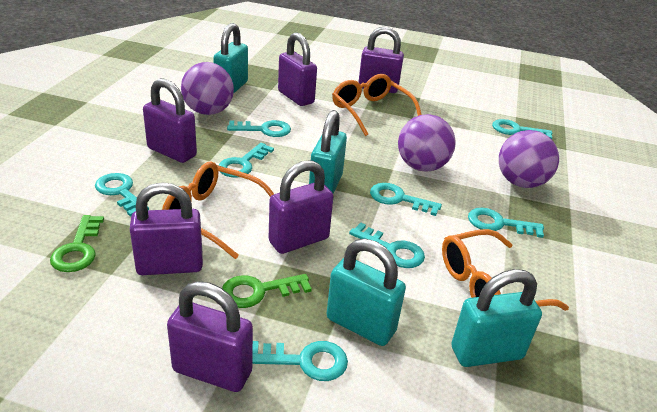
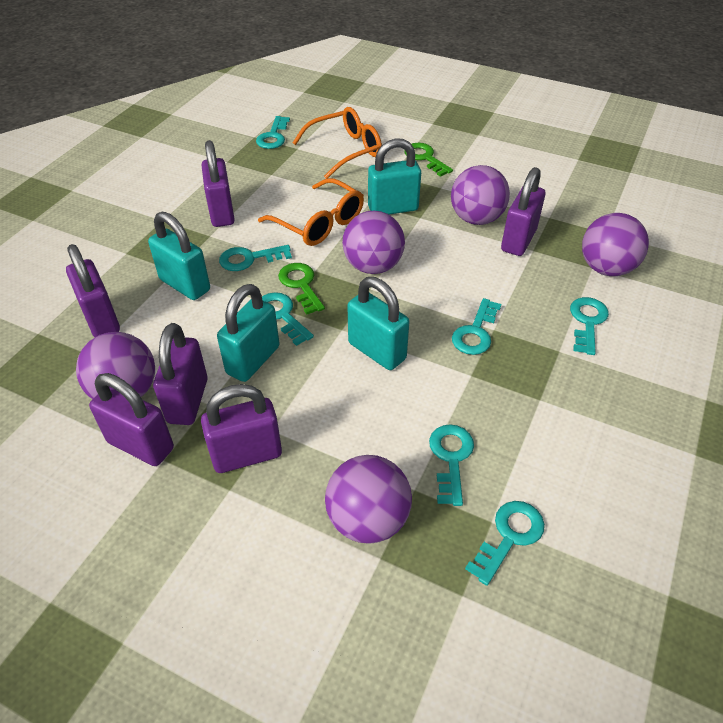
orange glasses: 3 -> 2
purple ball: 3 -> 5
turquoise key: 8 -> 7

